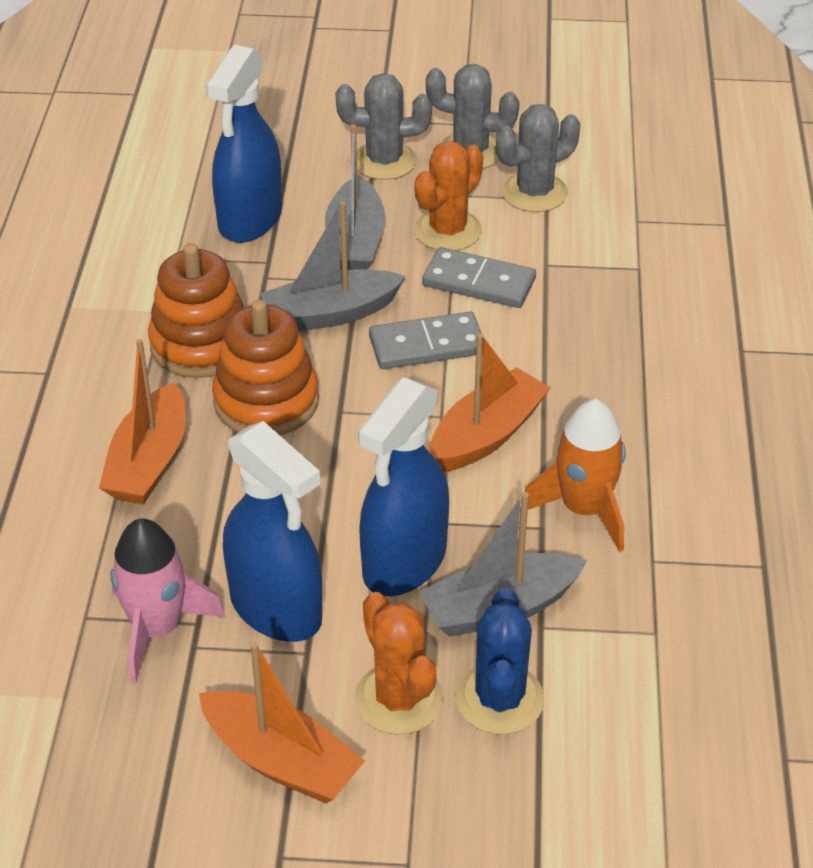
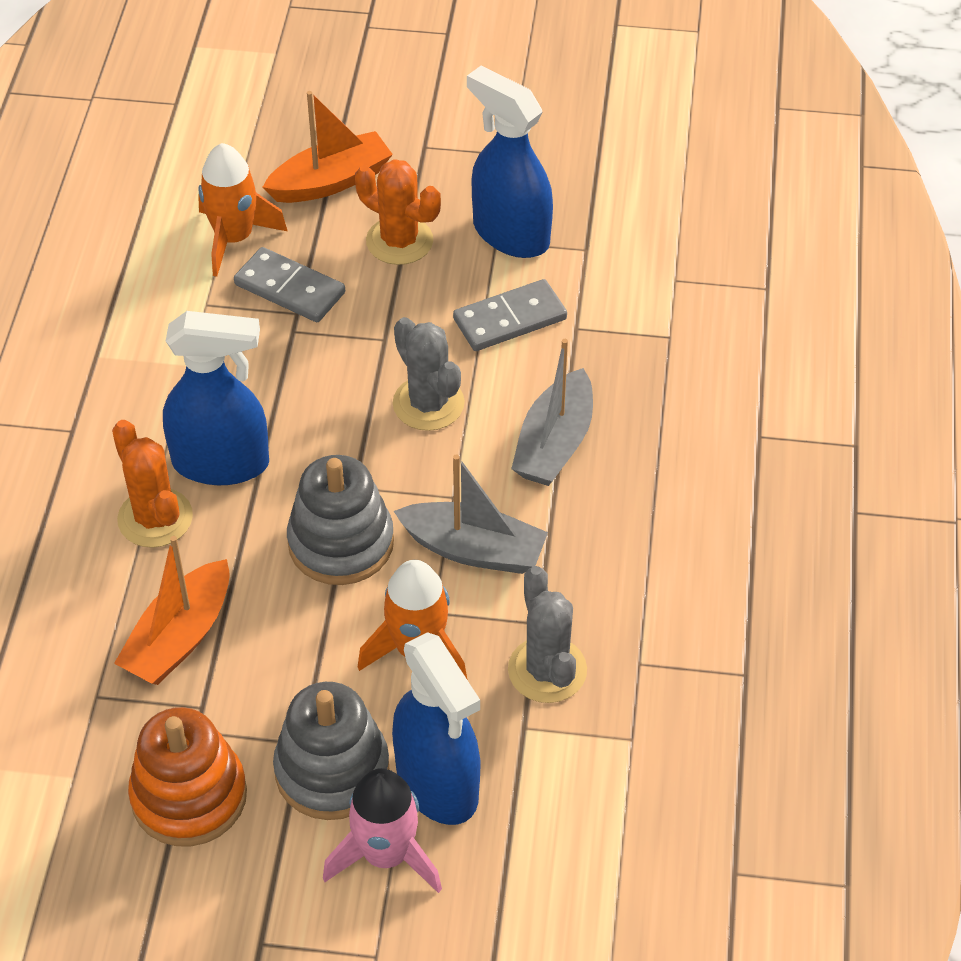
blue cactus: 1 -> 0
grey boat: 3 -> 2
grey cactus: 3 -> 2
grey stacking toy: 0 -> 2
orange boat: 3 -> 2
orange rocket: 1 -> 2
orange stacking toy: 2 -> 1

